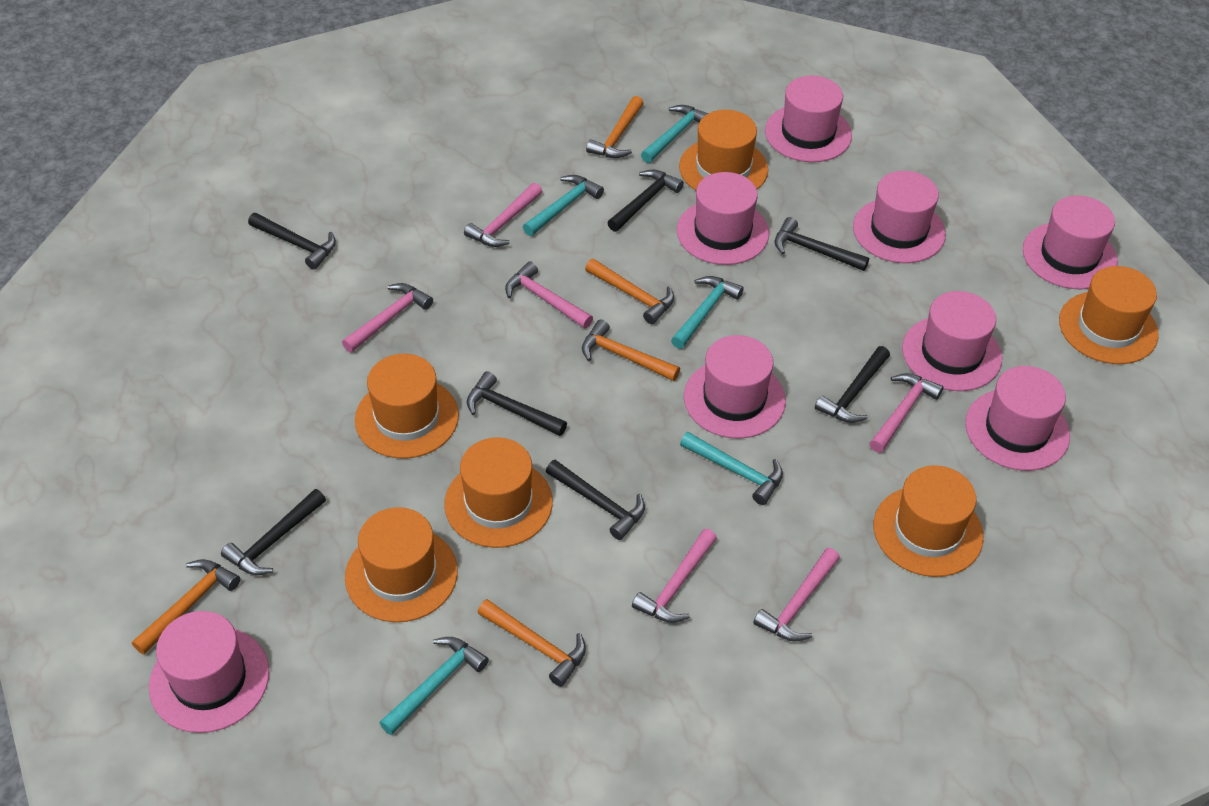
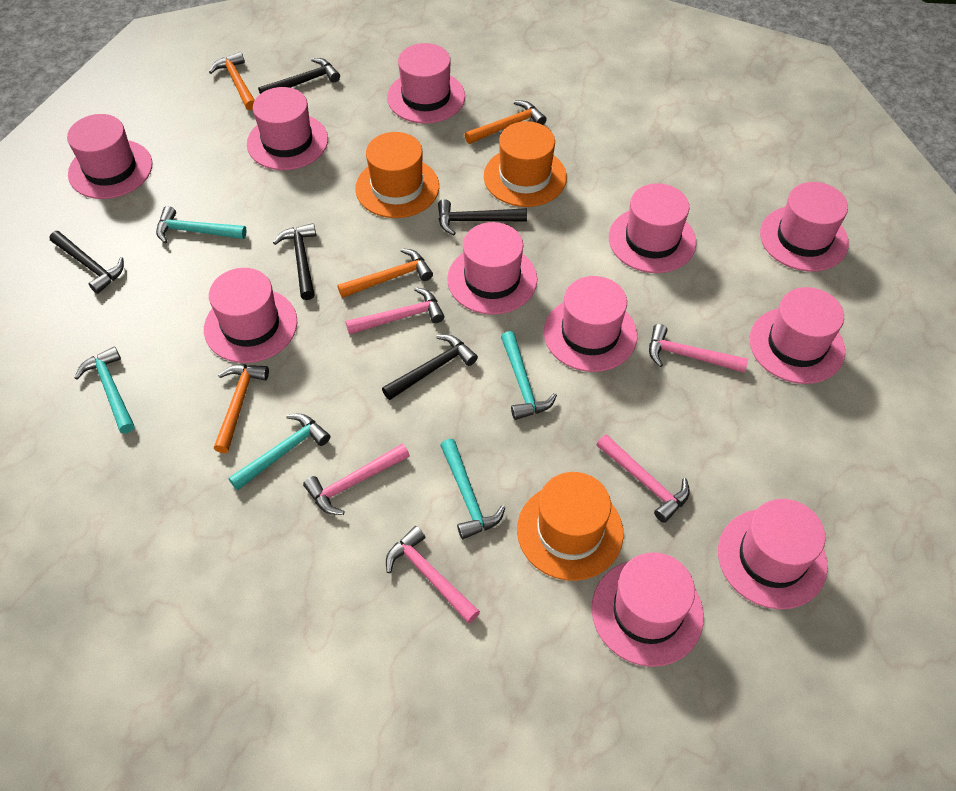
black hammer: 7 -> 5
orange hammer: 5 -> 4
orange hat: 6 -> 3
pink hammer: 6 -> 5
pink hat: 8 -> 11

